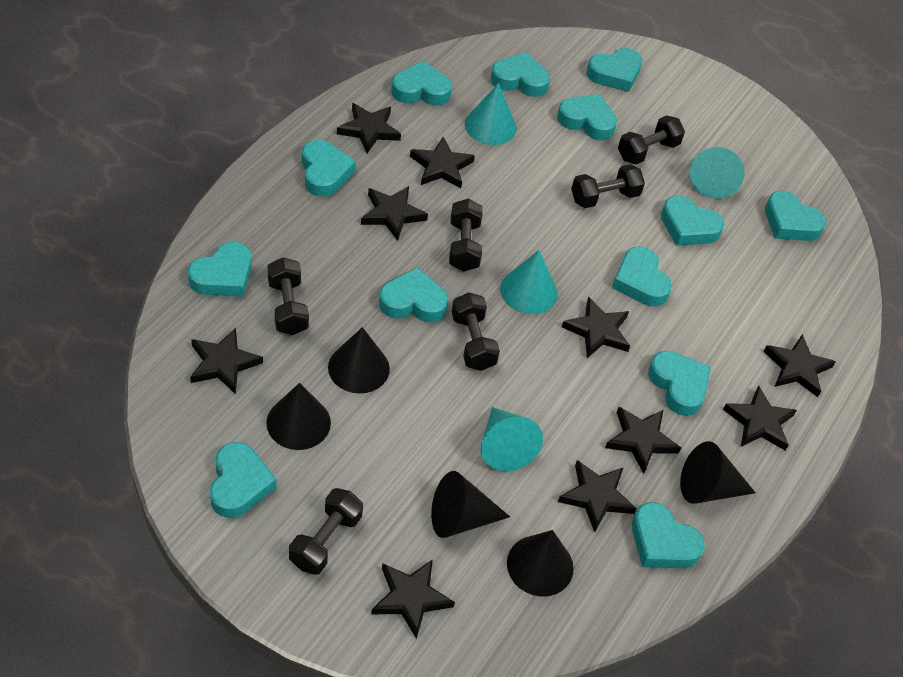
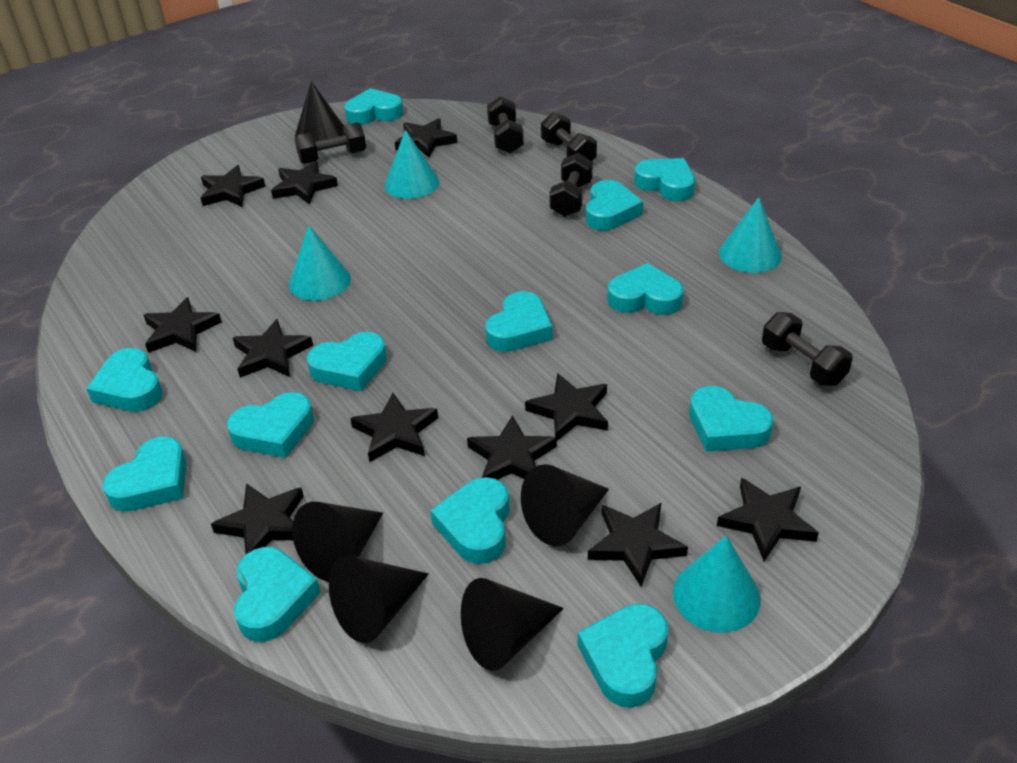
black dumbbell: 6 -> 5
black star: 10 -> 11

